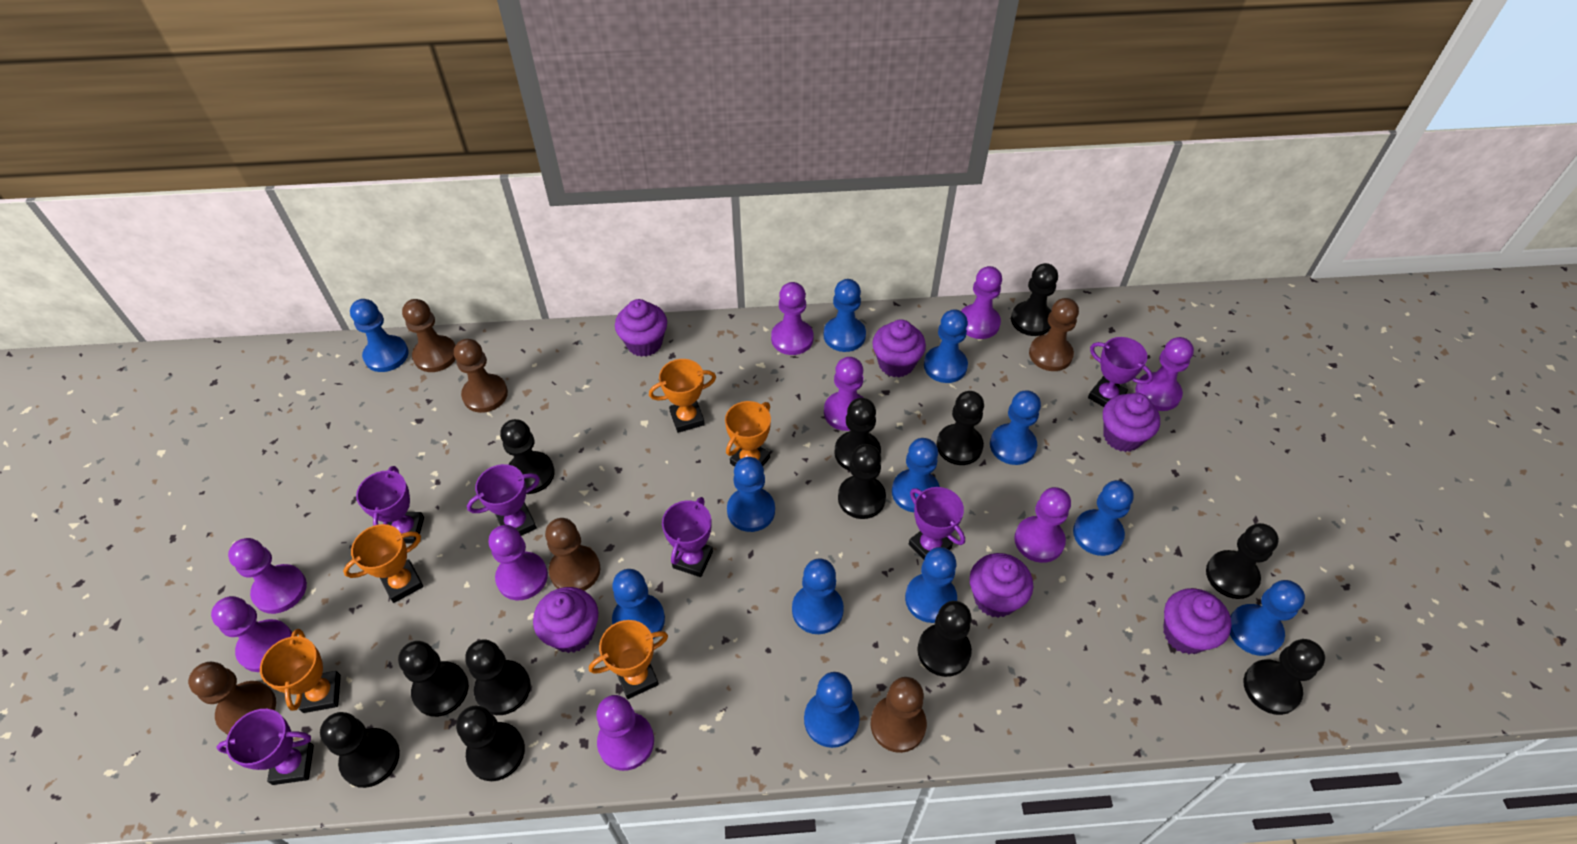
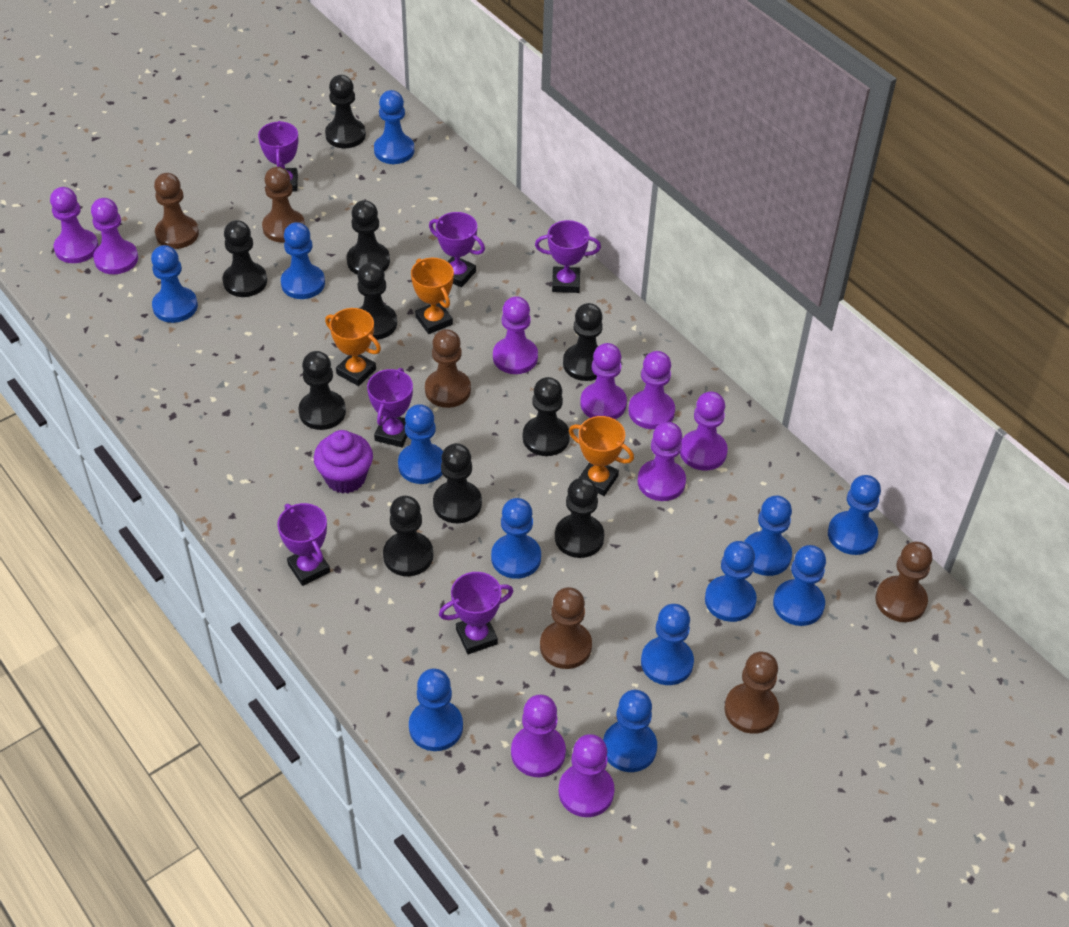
black pawn: 12 -> 10
orange trophy: 5 -> 3
purple cupcake: 6 -> 1

